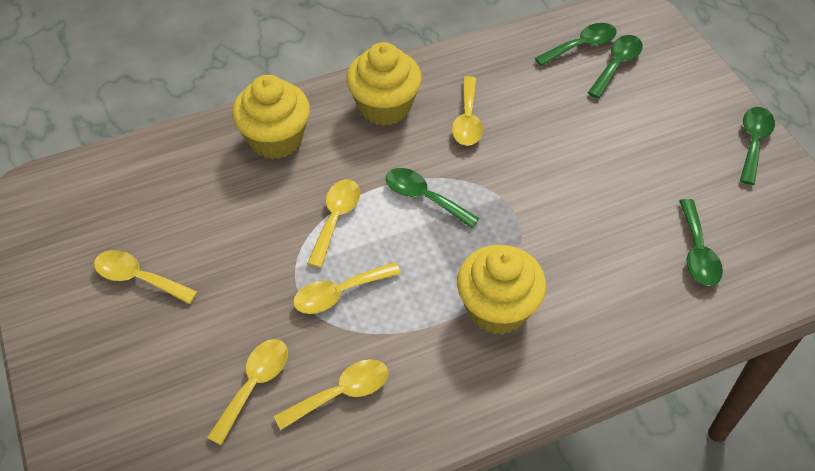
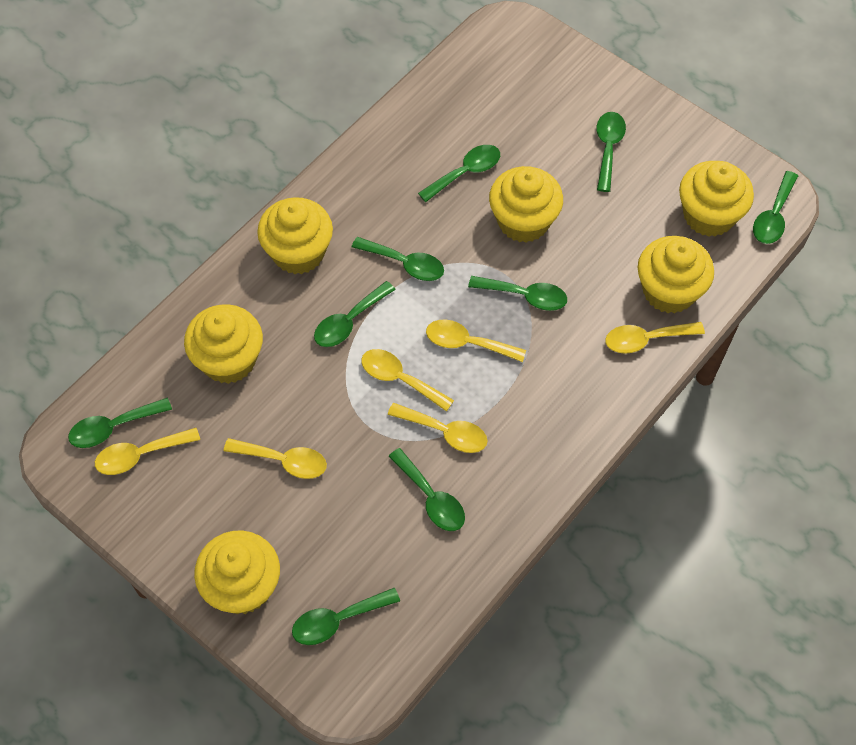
green spoon: 5 -> 9
yellow cupcake: 3 -> 6

